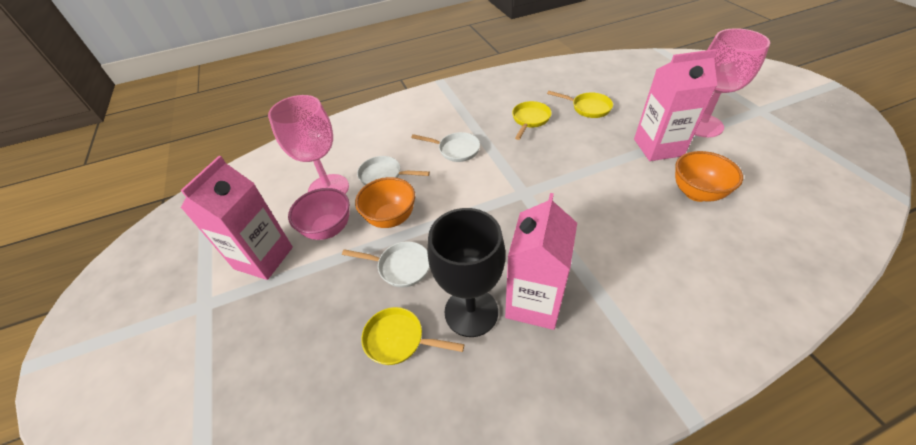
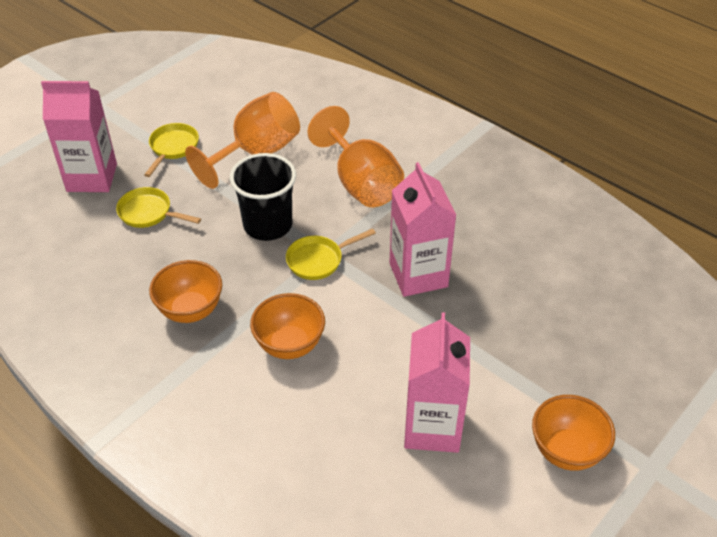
black cup: 0 -> 1
black goblet: 1 -> 0
orange bowl: 2 -> 3
orange goblet: 0 -> 2
pink bowl: 1 -> 0
pink goblet: 2 -> 0
white pan: 3 -> 0

